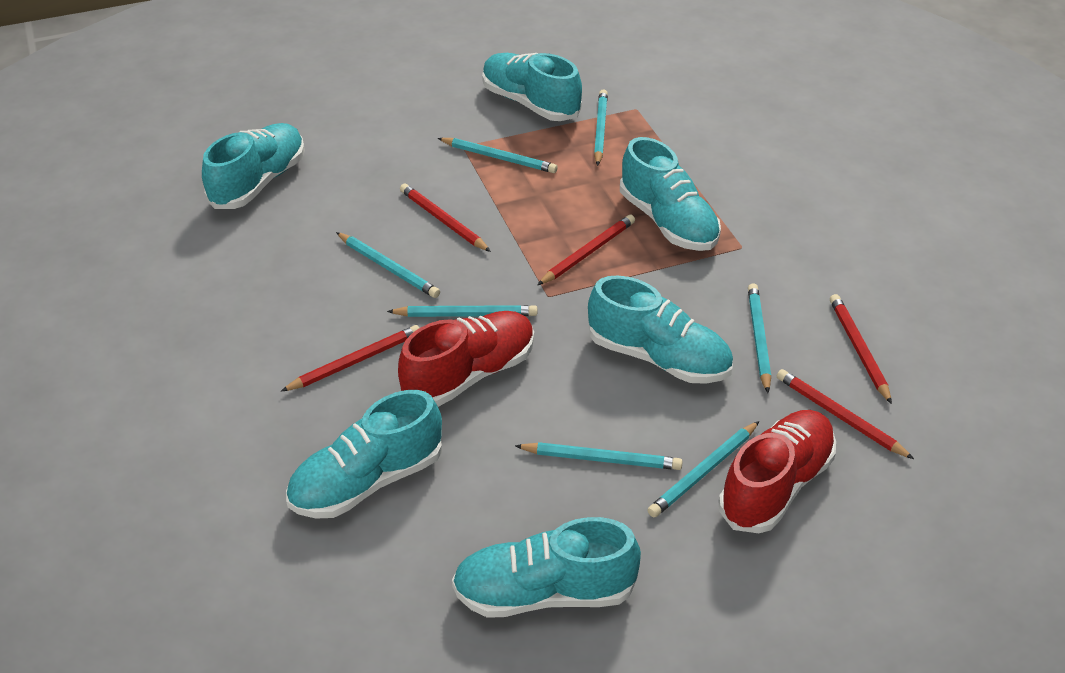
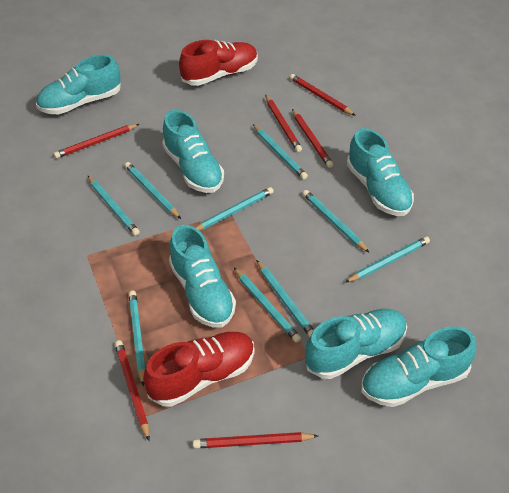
red pencil: 5 -> 6
turquoise pencil: 7 -> 9

